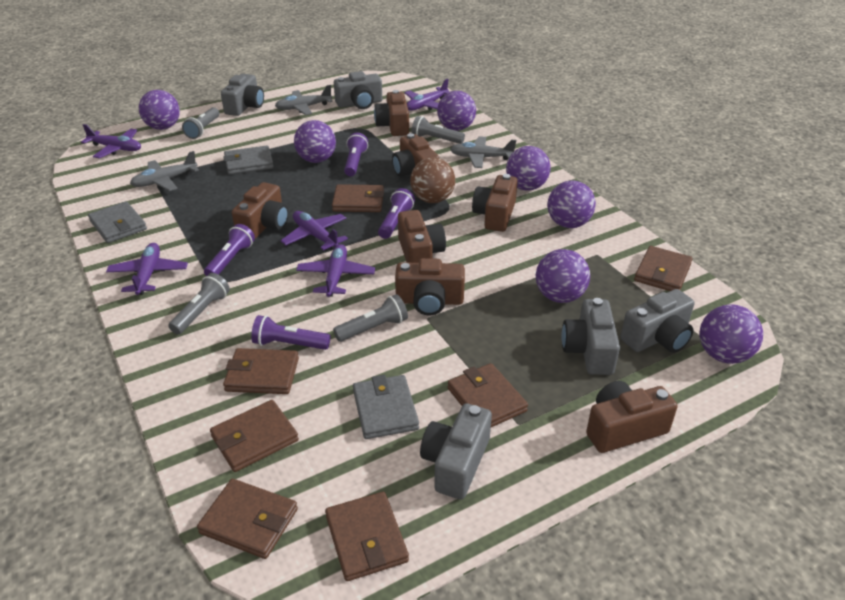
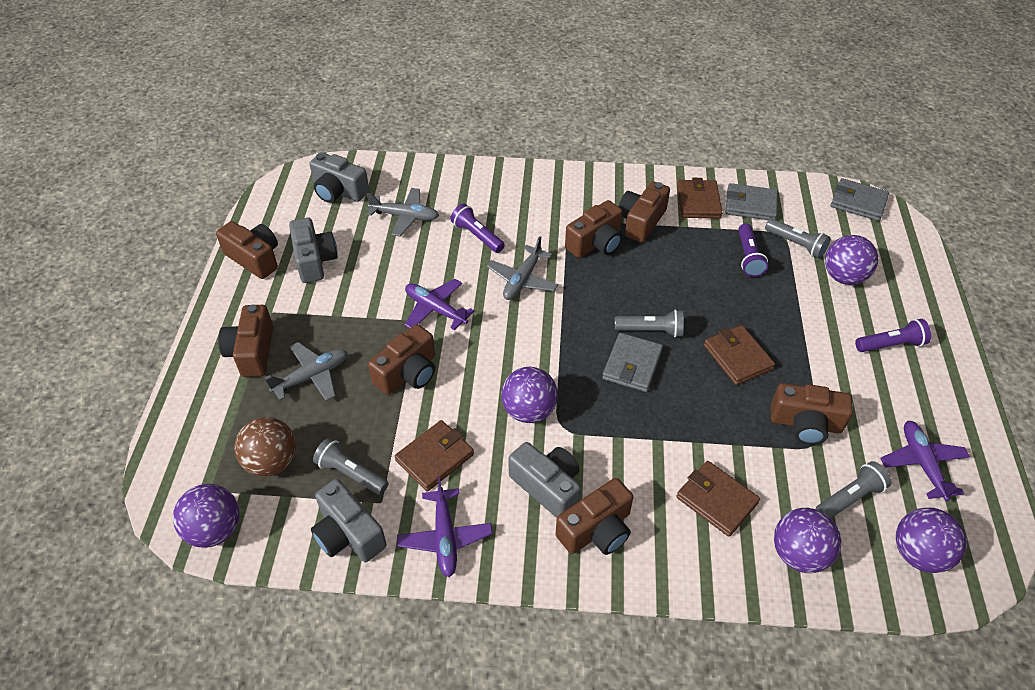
brown wallet: 7 -> 4
grey camera: 5 -> 4
purple ball: 7 -> 5
purple flashlight: 4 -> 3
purple plane: 5 -> 3

